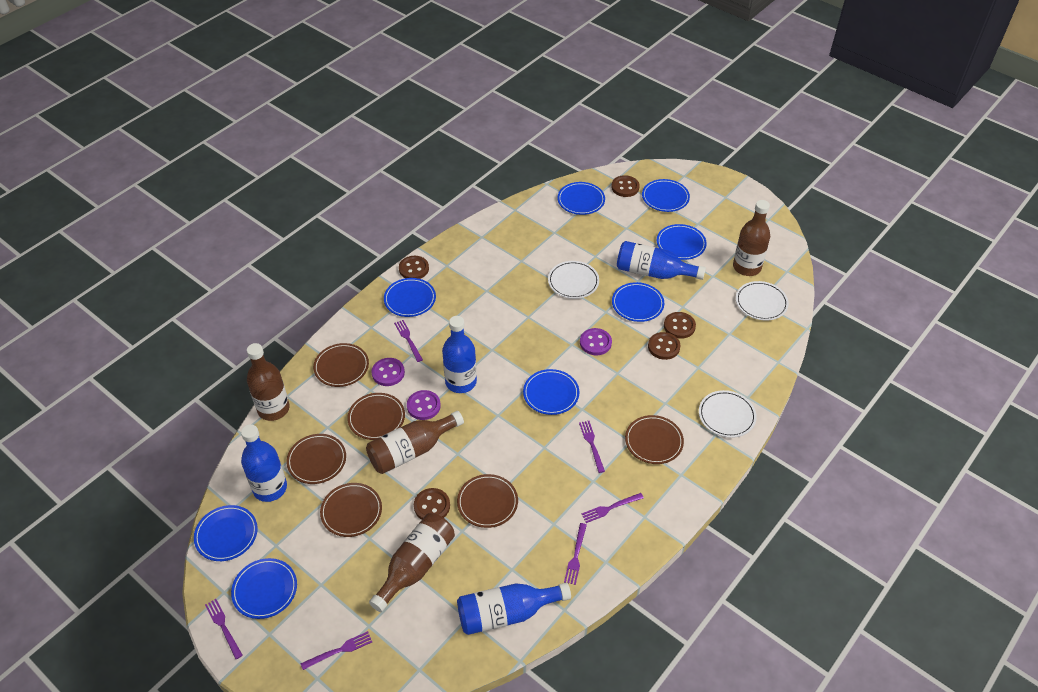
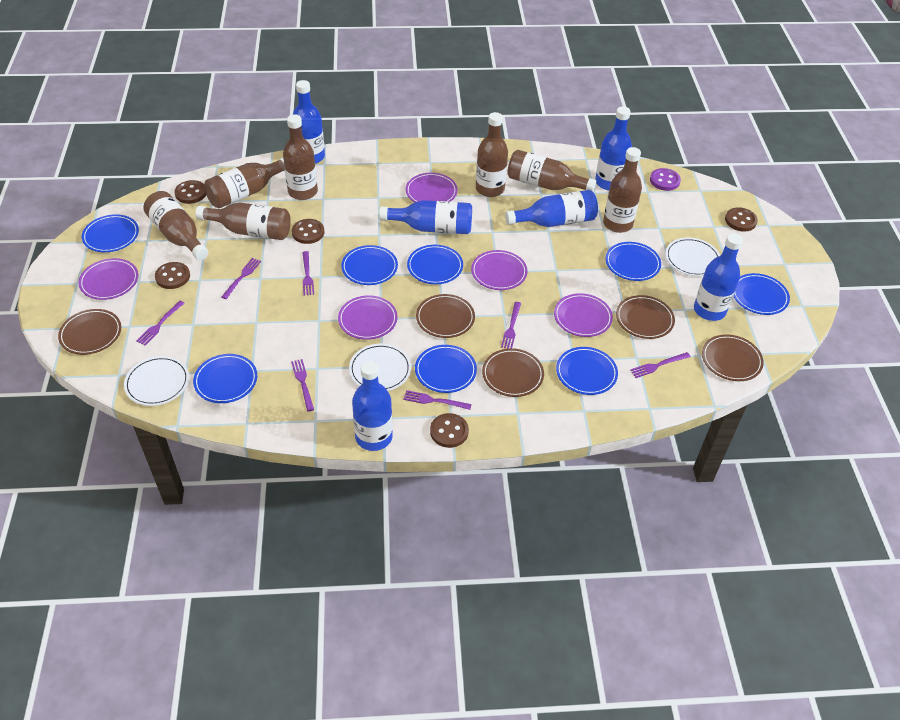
blue bottle: 4 -> 6
brown bottle: 4 -> 7
brown plate: 6 -> 5
purple button: 3 -> 1
purple fork: 6 -> 7
purple plate: 0 -> 5

